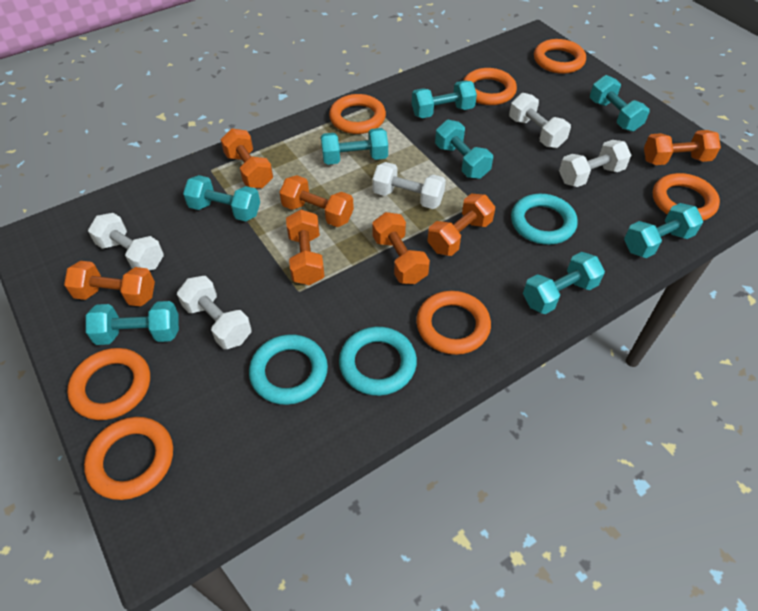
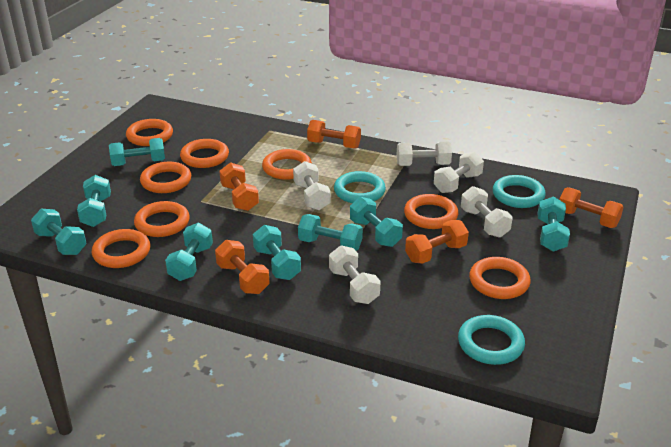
orange dumbbell: 7 -> 5
orange ring: 7 -> 8

